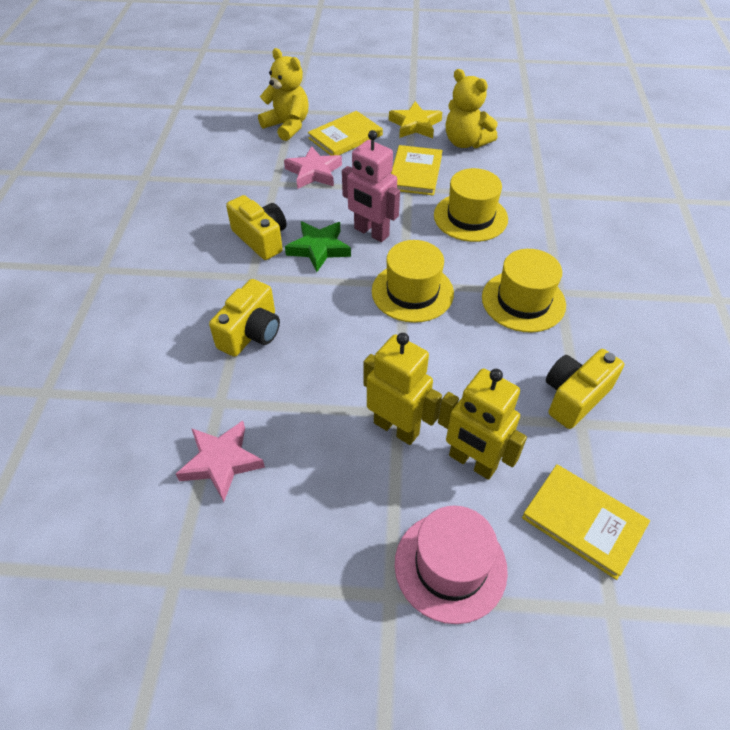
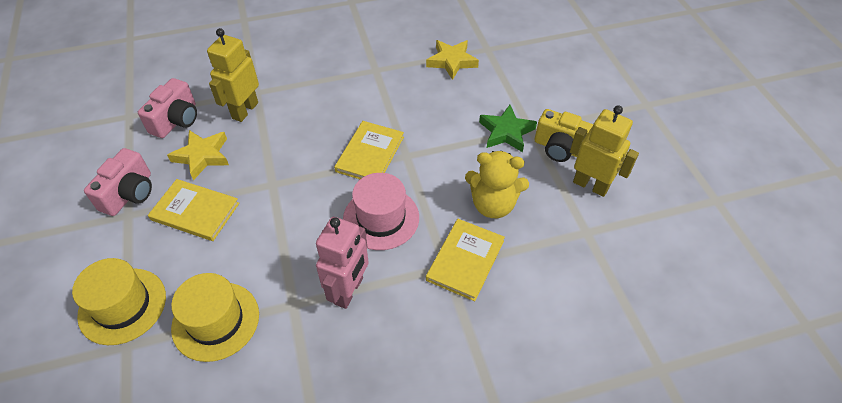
pink camera: 0 -> 2
pink star: 2 -> 0
yellow camera: 3 -> 1
yellow hat: 3 -> 2
yellow star: 1 -> 2
yellow teddy bear: 2 -> 1

